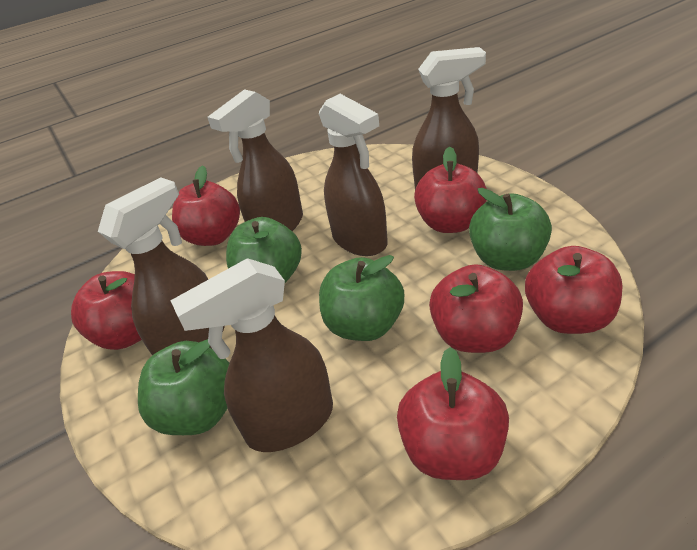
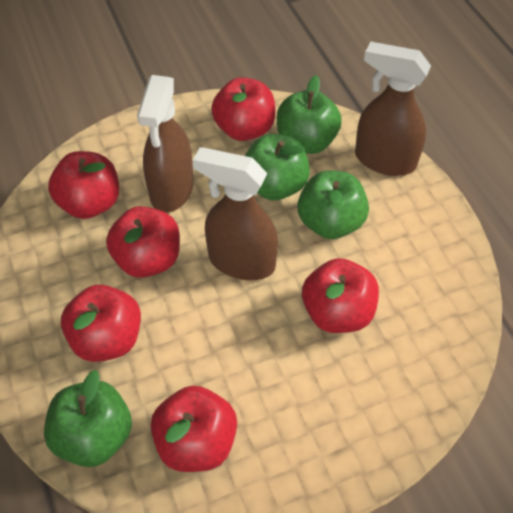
brown spray bottle: 5 -> 3

